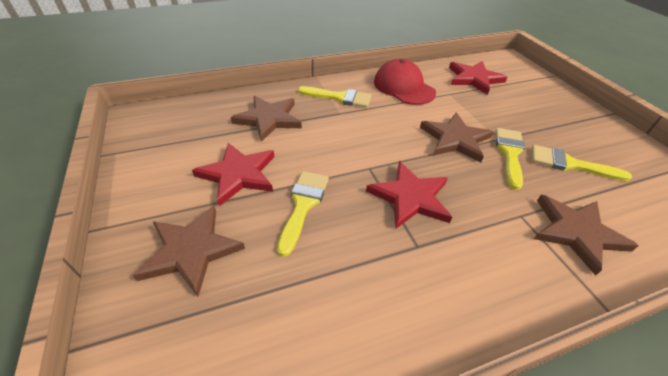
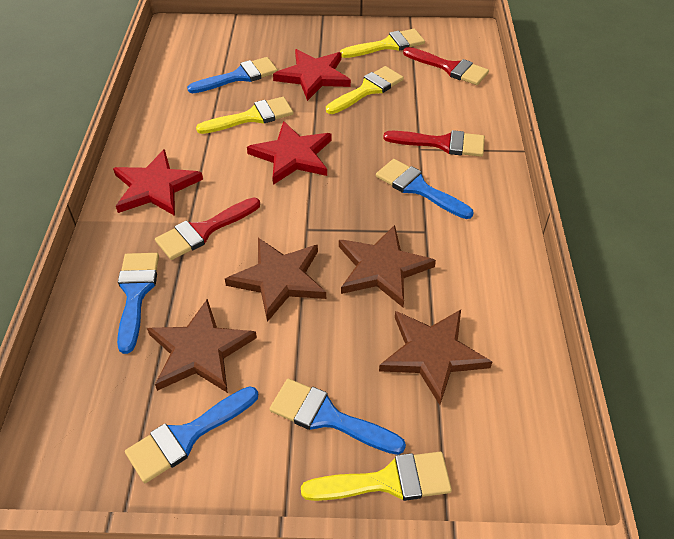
blue brush: 0 -> 5
red brush: 0 -> 3
red cap: 1 -> 0

